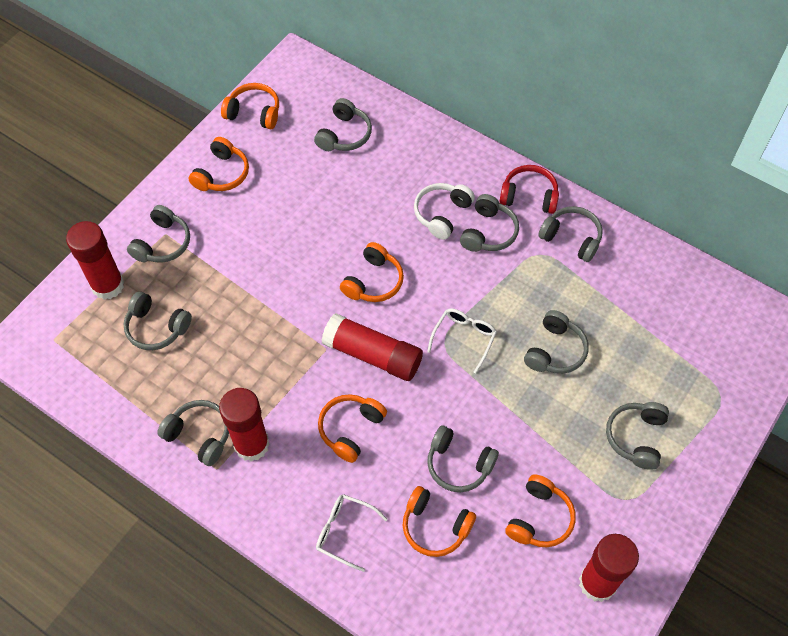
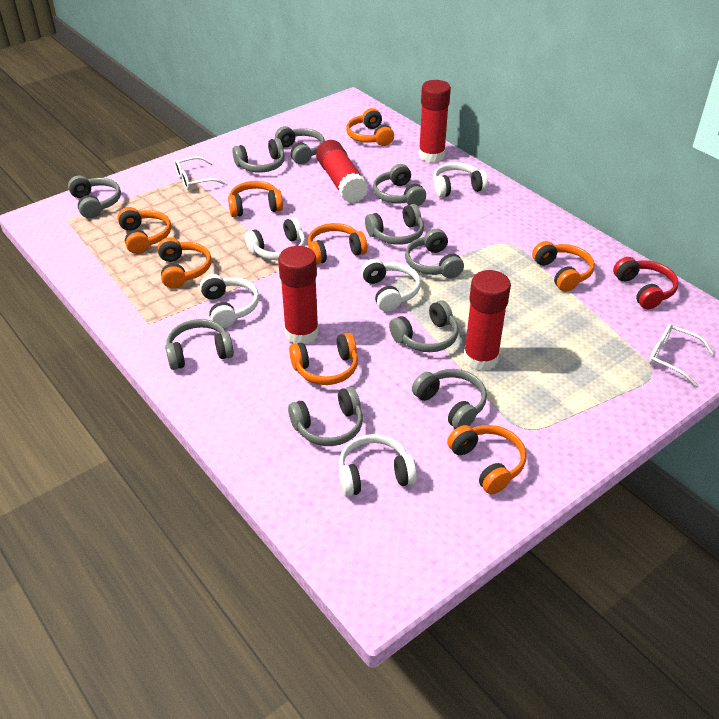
grey headphones: 9 -> 10
orange headphones: 6 -> 8
white headphones: 1 -> 5

